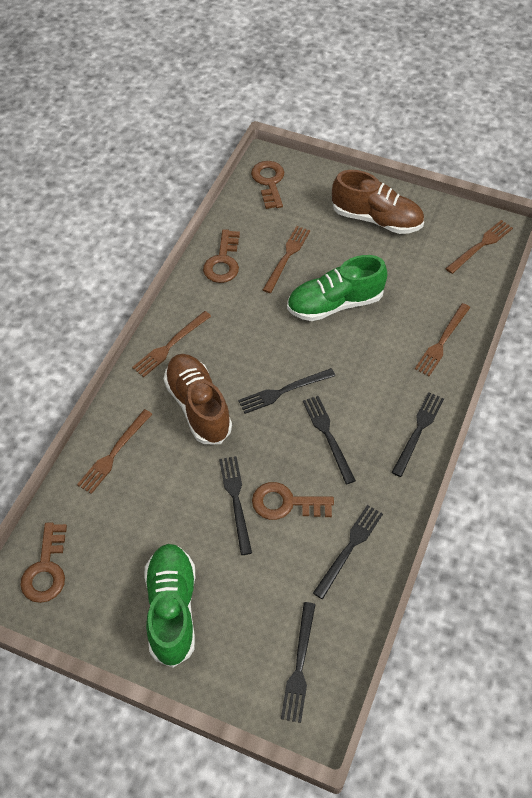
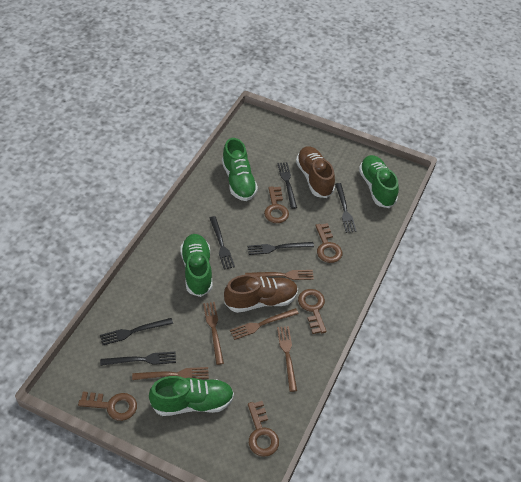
brown key: 4 -> 5
green shoe: 2 -> 4

